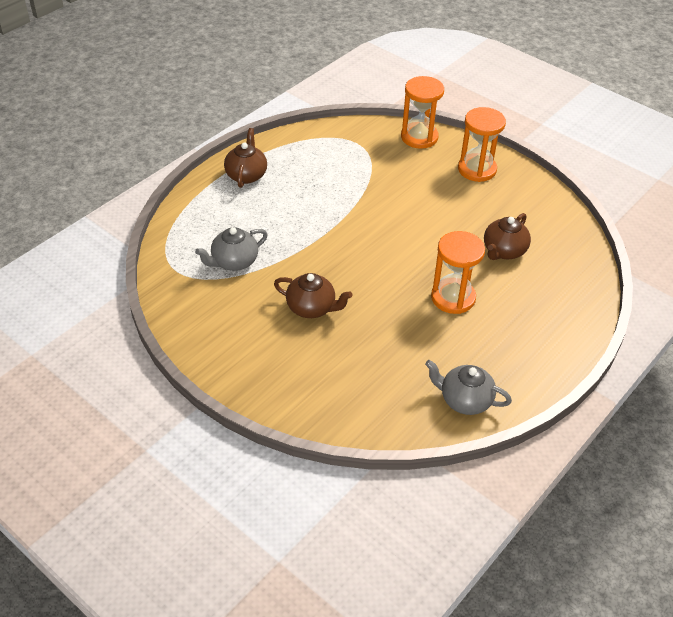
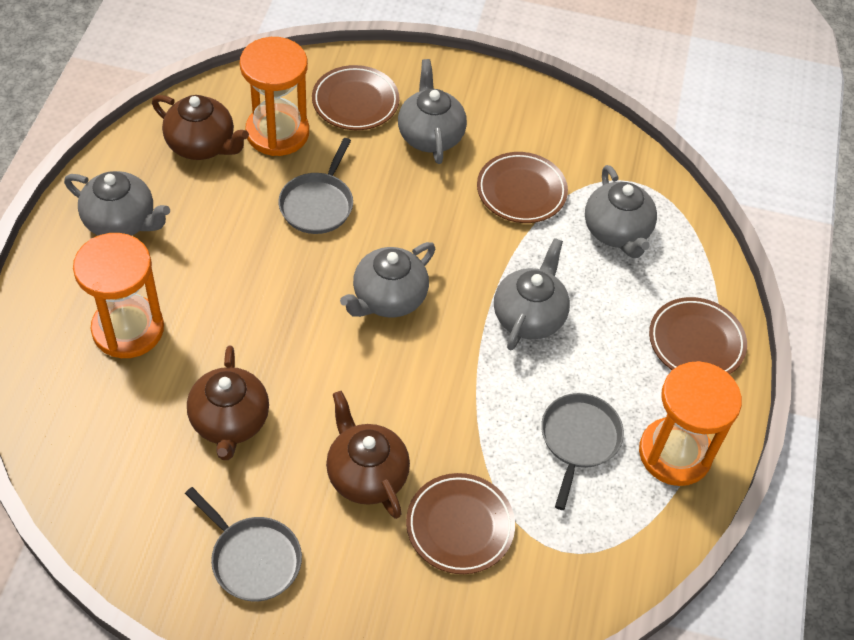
brown plate: 0 -> 4
grey pan: 0 -> 3
grey teapot: 2 -> 5

